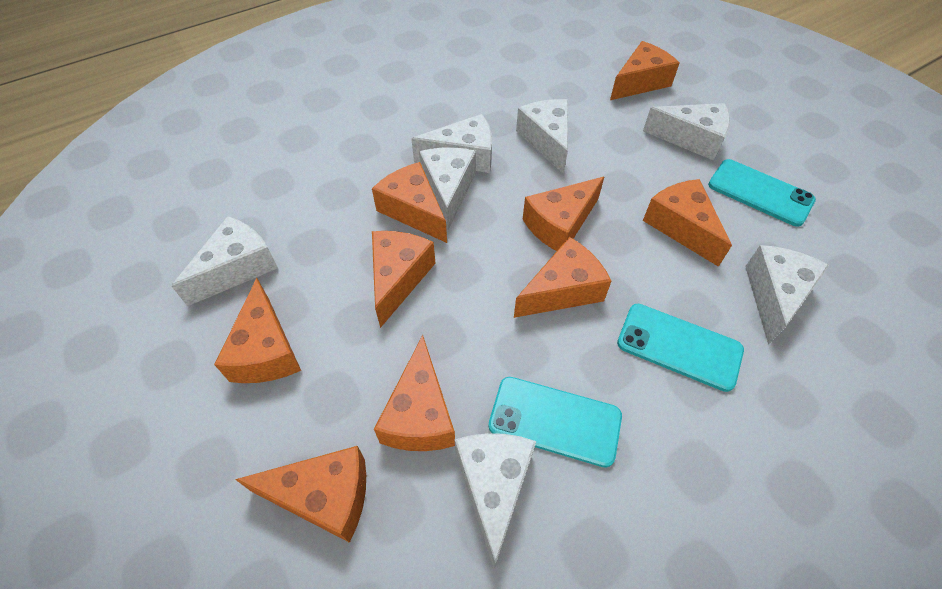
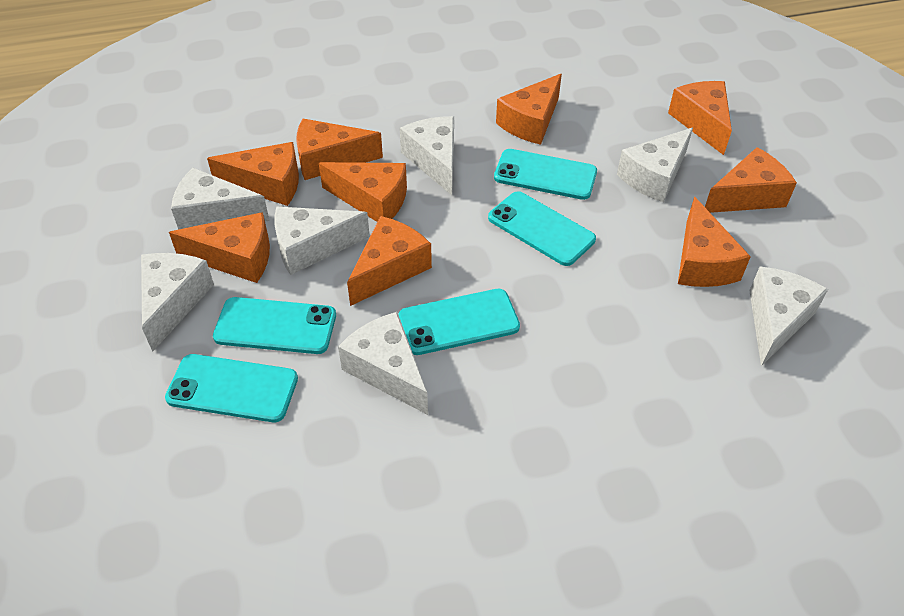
turquoise phone: 3 -> 5

